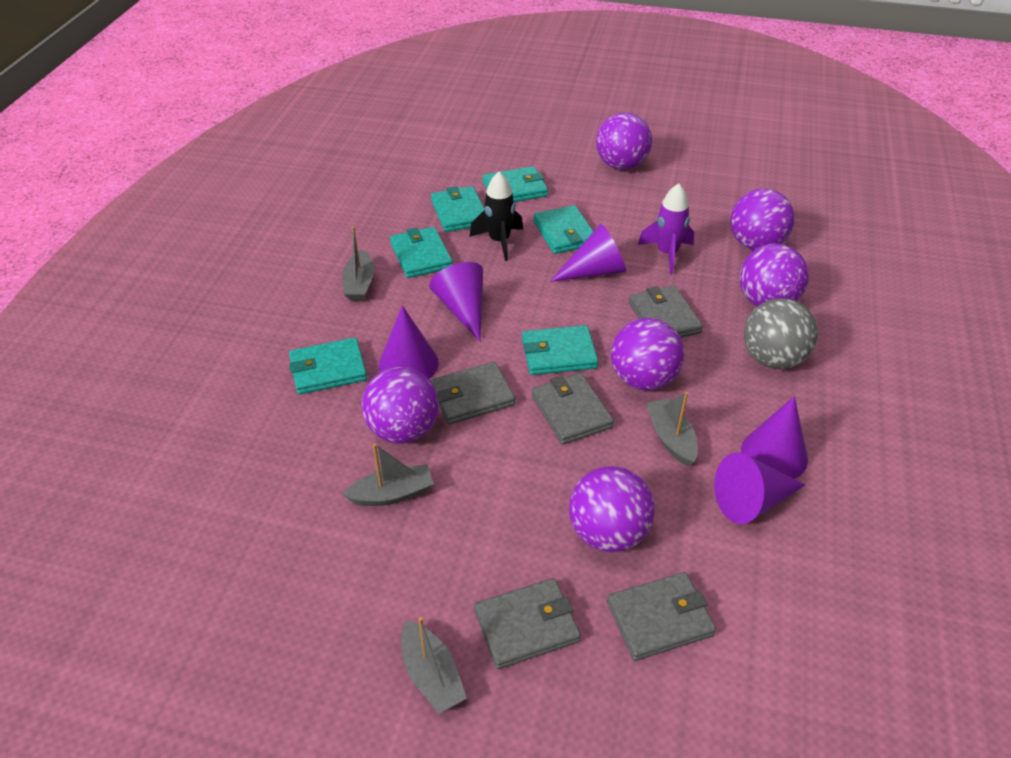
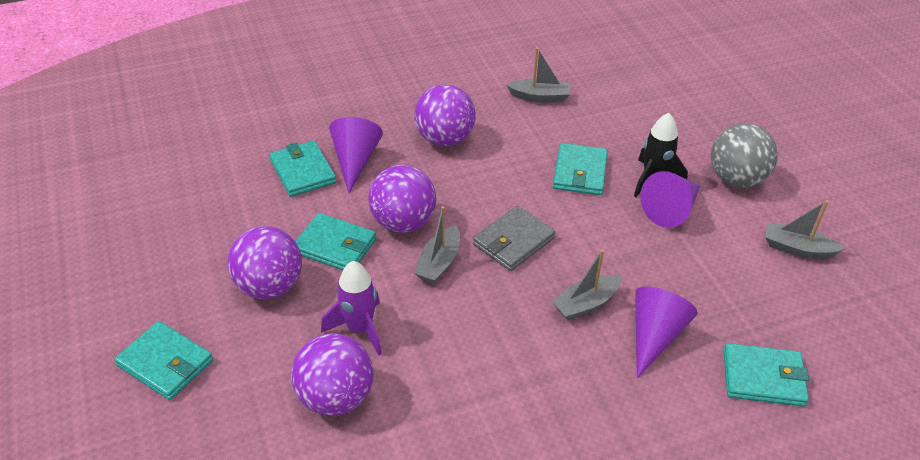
grey wallet: 5 -> 1
purple ball: 6 -> 4
purple cone: 5 -> 3
turquoise wallet: 6 -> 5

